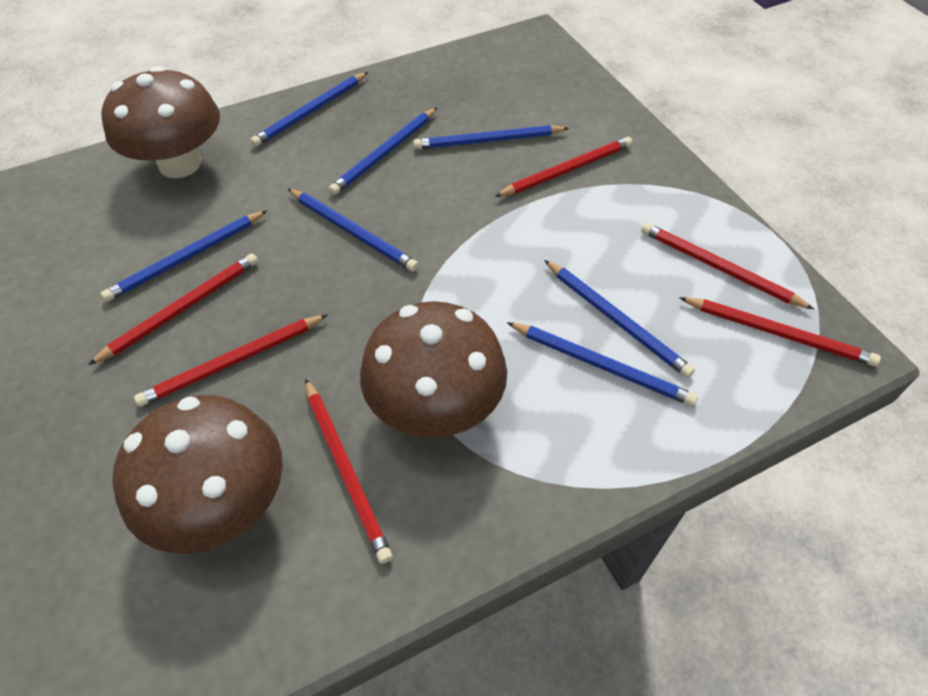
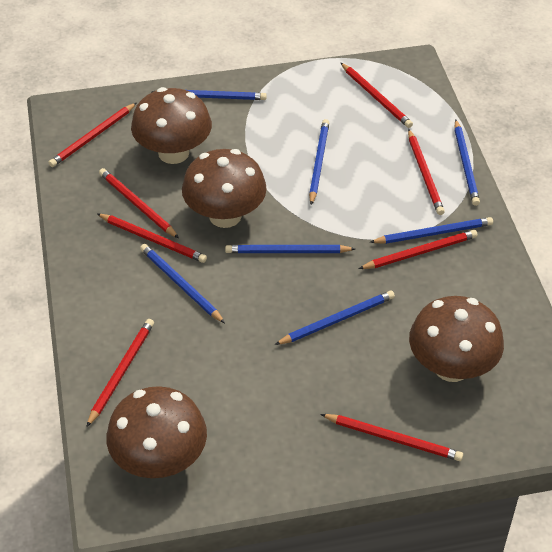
brown mushroom: 3 -> 4
red pencil: 6 -> 8

